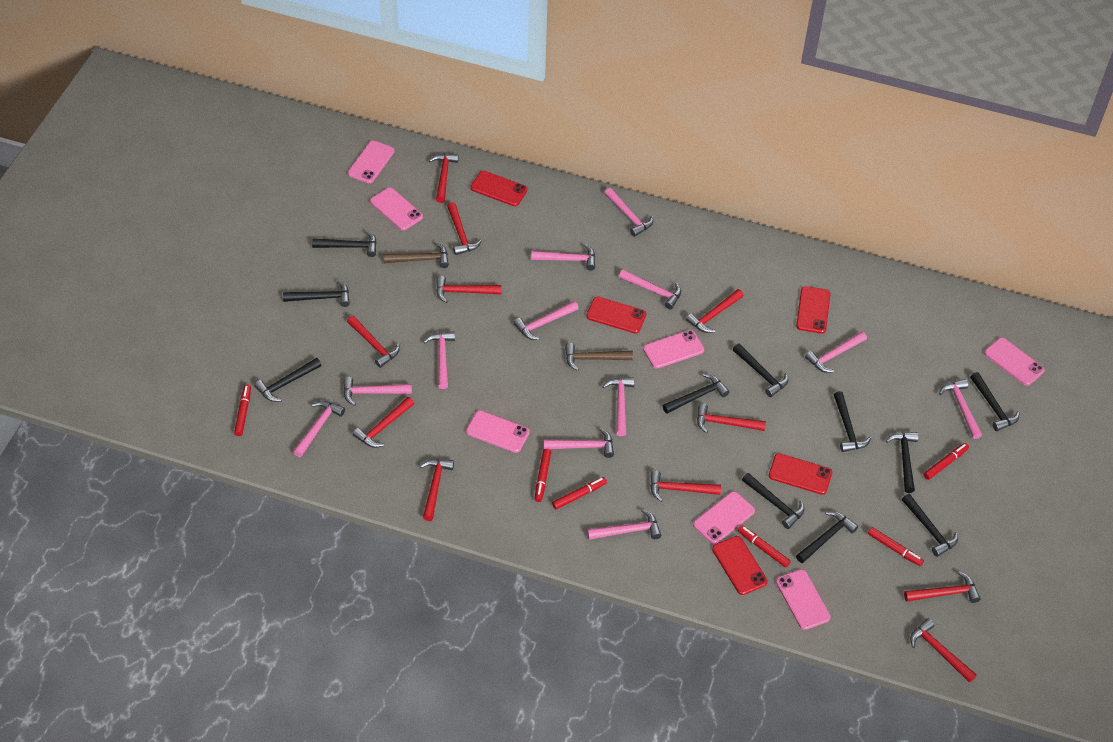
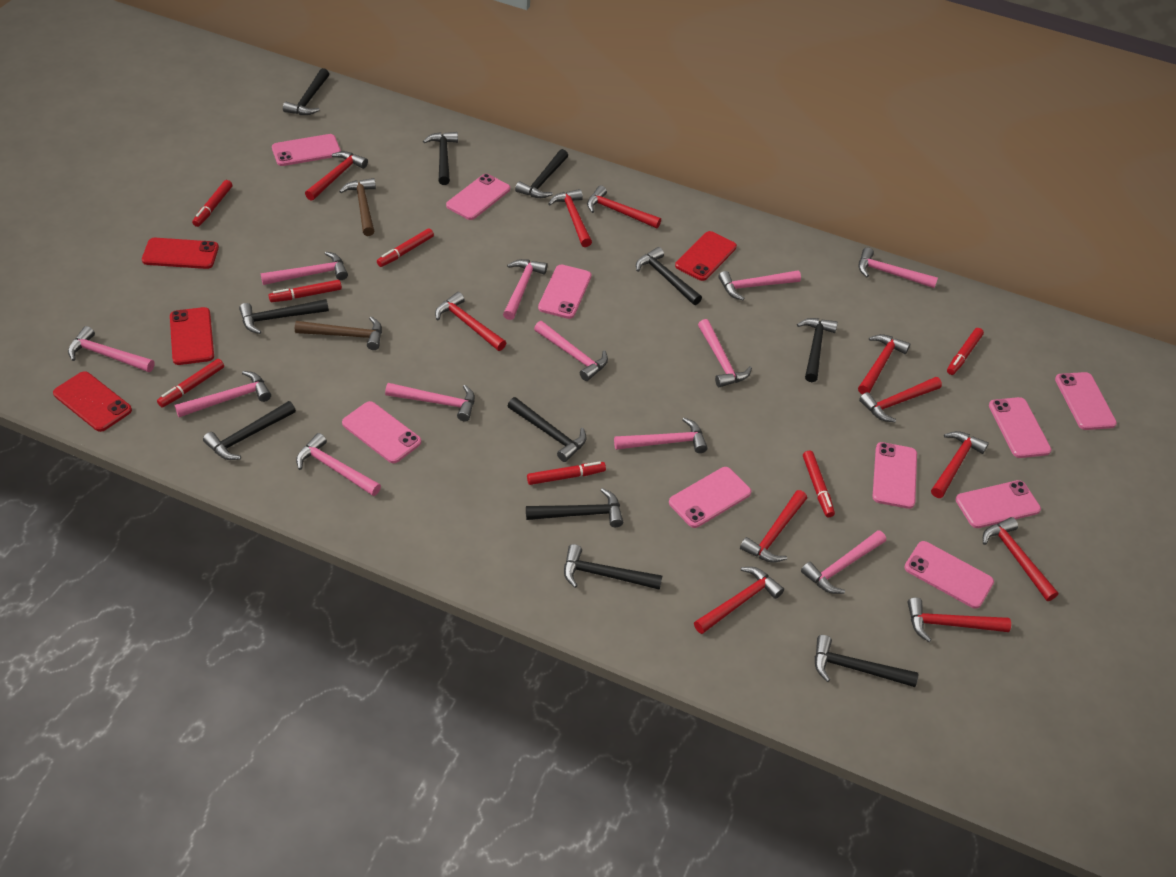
pink phone: 7 -> 10
red marker: 6 -> 7
red phone: 5 -> 4

